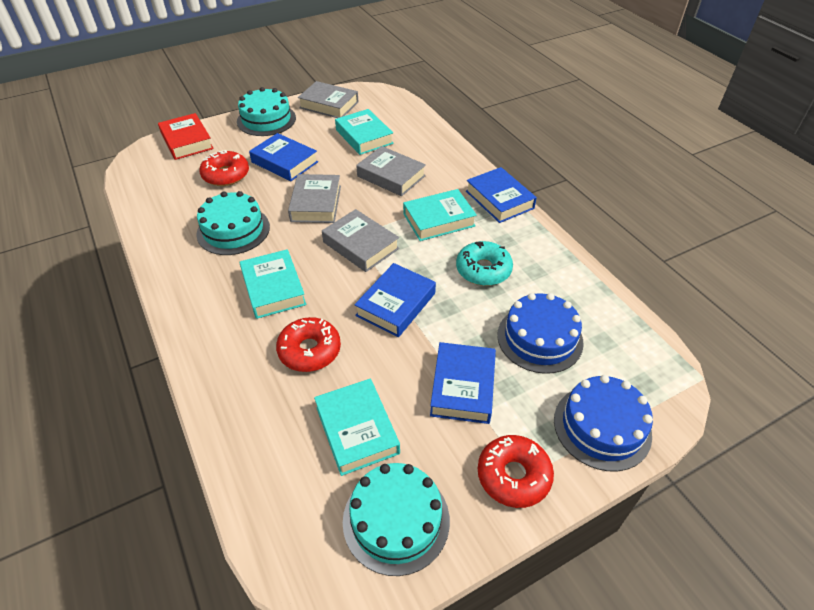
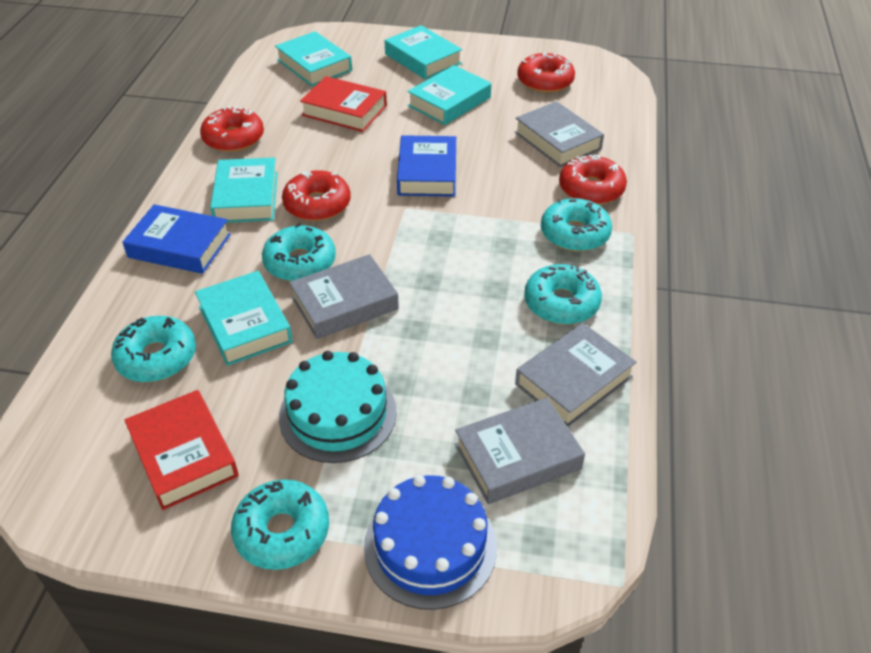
blue book: 4 -> 2
blue cake: 2 -> 1
red book: 1 -> 2
red donut: 3 -> 4
turquoise book: 4 -> 5
turquoise cake: 3 -> 1
turquoise donut: 1 -> 5

